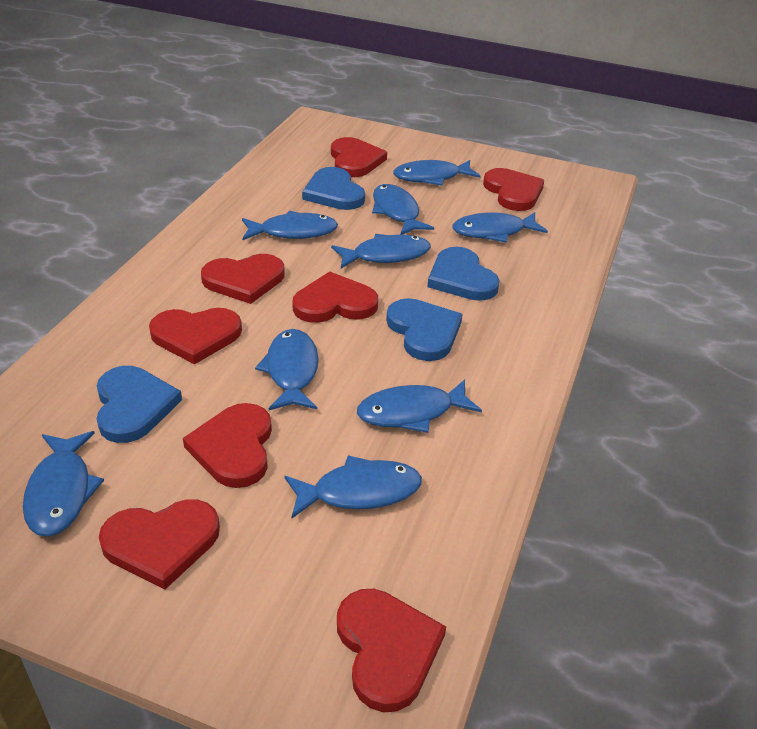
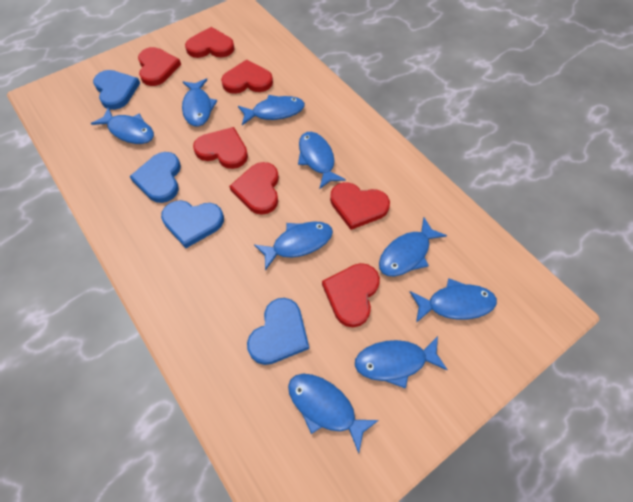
red heart: 8 -> 7

